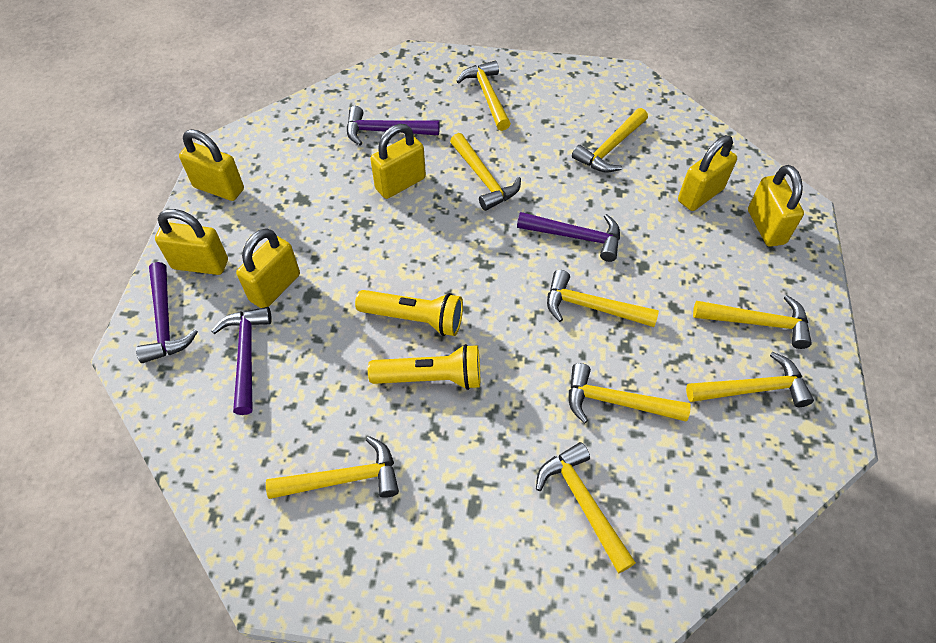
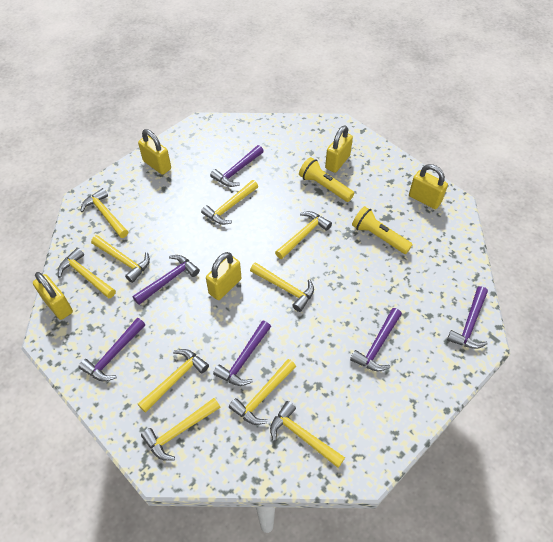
purple hammer: 4 -> 6
yellow hammer: 9 -> 10
yellow padlock: 6 -> 5

